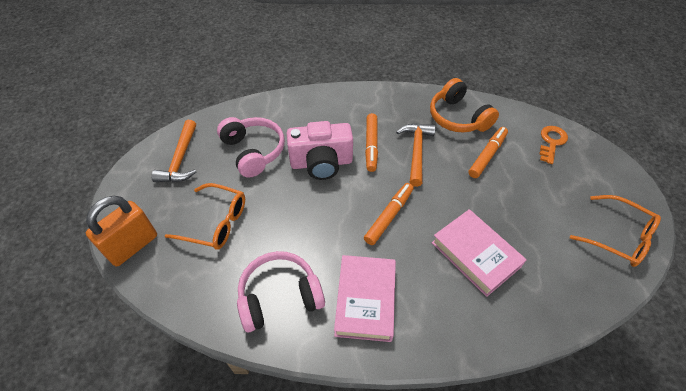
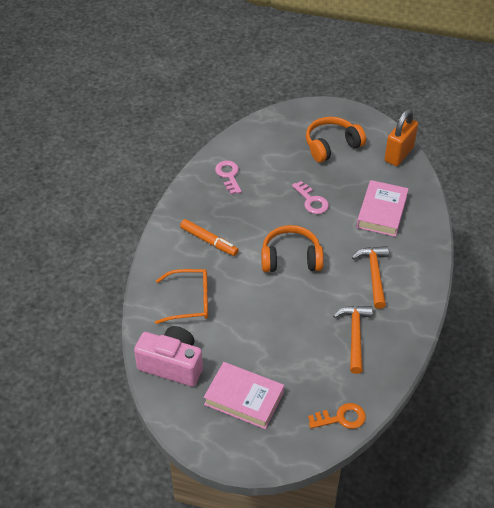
orange glasses: 2 -> 1
orange headphones: 1 -> 2
orange marker: 3 -> 1
pink headphones: 2 -> 0
pink key: 0 -> 2

